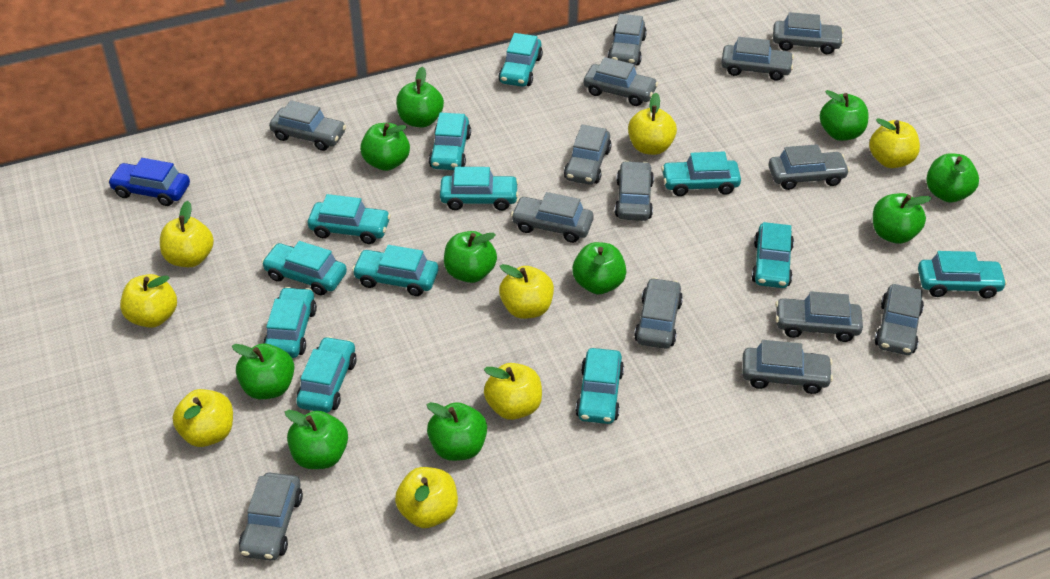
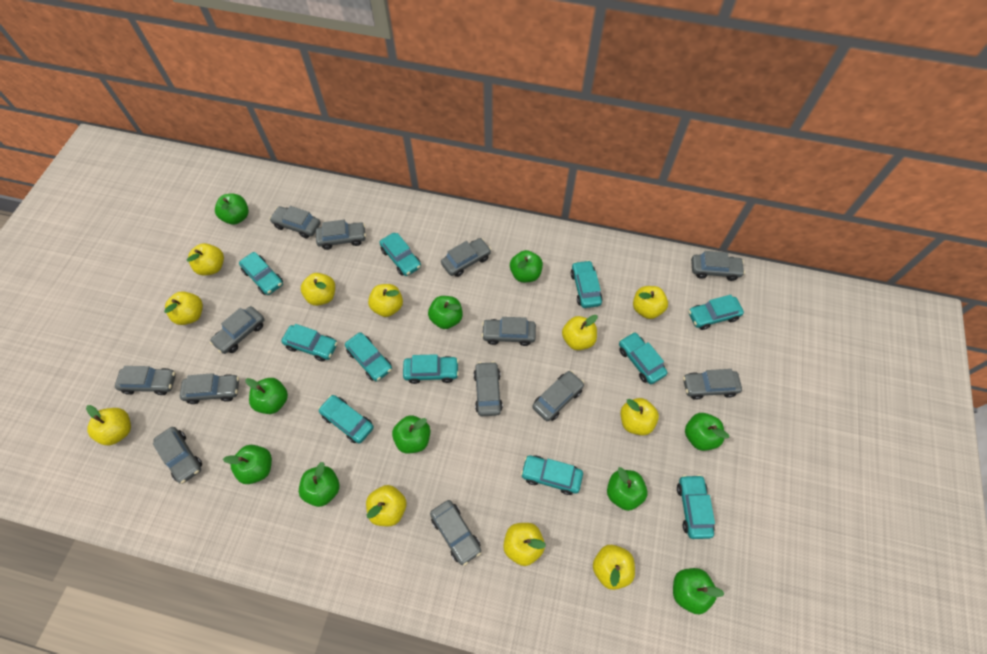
blue car: 1 -> 0
grey car: 14 -> 13
turquoise car: 12 -> 11
yellow apple: 8 -> 11

